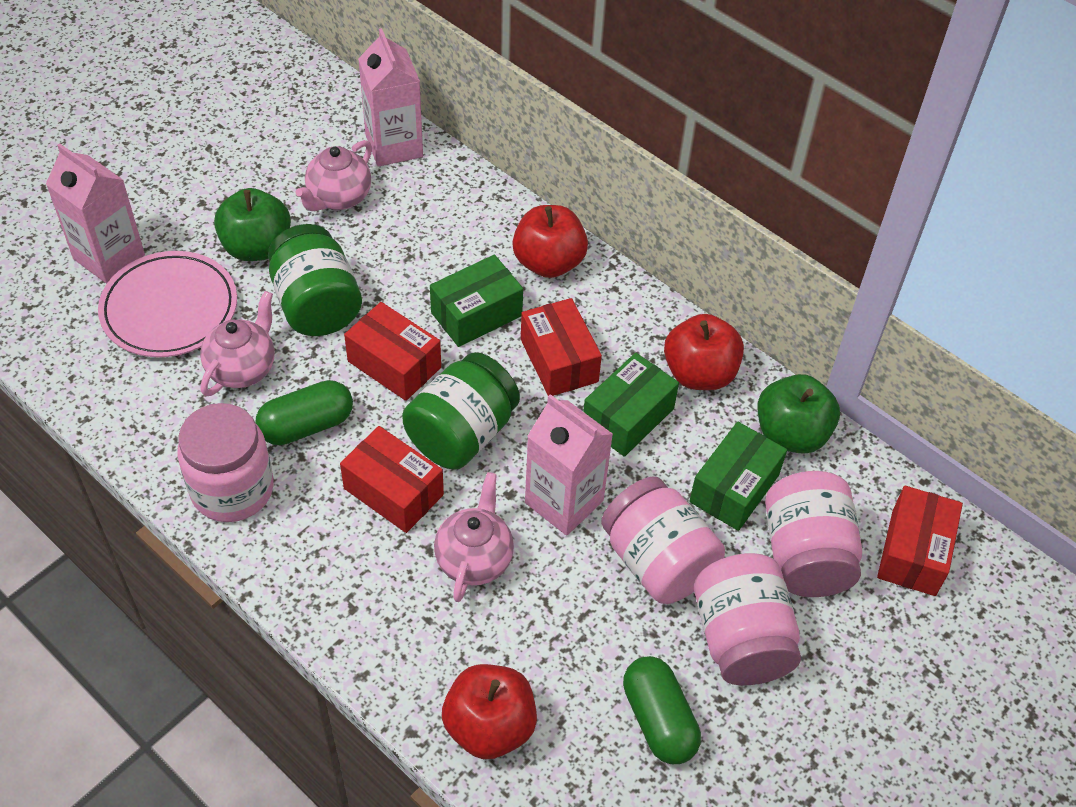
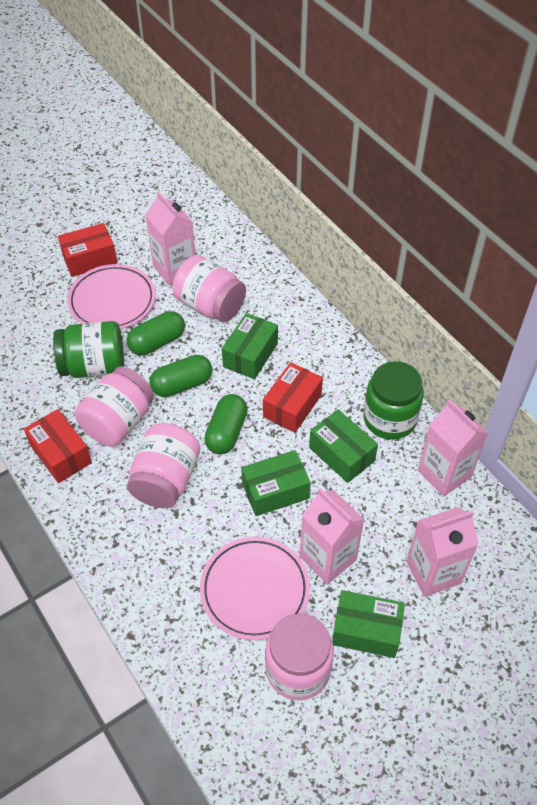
green apple: 2 -> 0
green box: 3 -> 4
green capsule: 2 -> 3
pink carton: 3 -> 4
pink plate: 1 -> 2
pink teapot: 3 -> 0
red apple: 3 -> 0
red box: 4 -> 3

